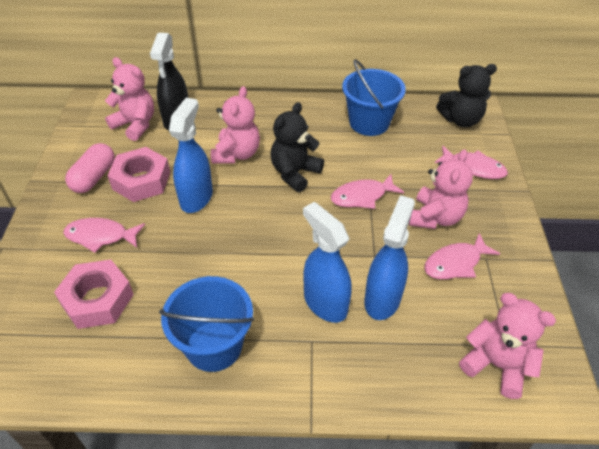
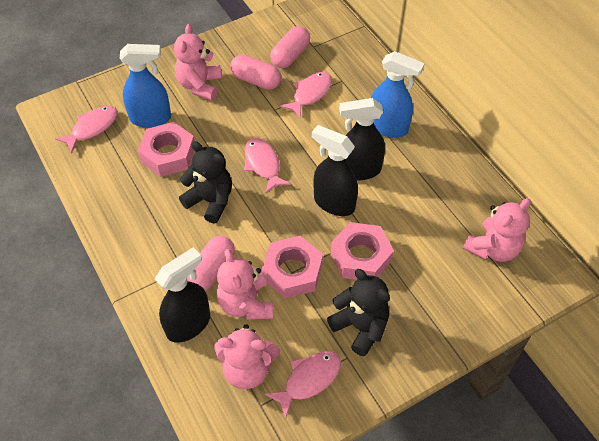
black spray bottle: 1 -> 3
blue bucket: 2 -> 0
blue spray bottle: 3 -> 2
pink capsule: 1 -> 3
pink nut: 2 -> 3

